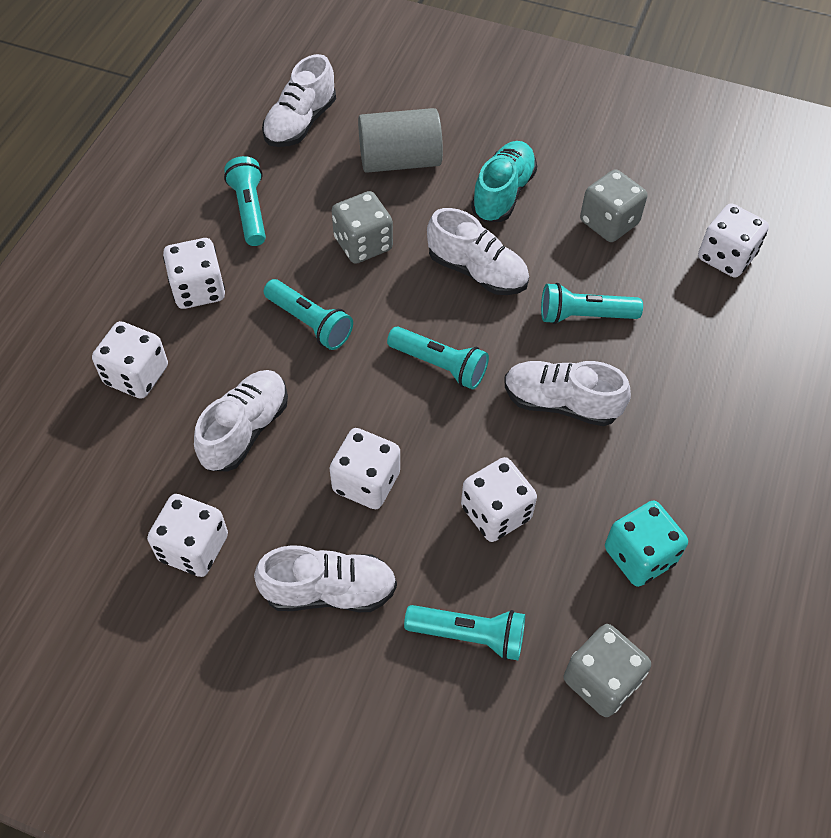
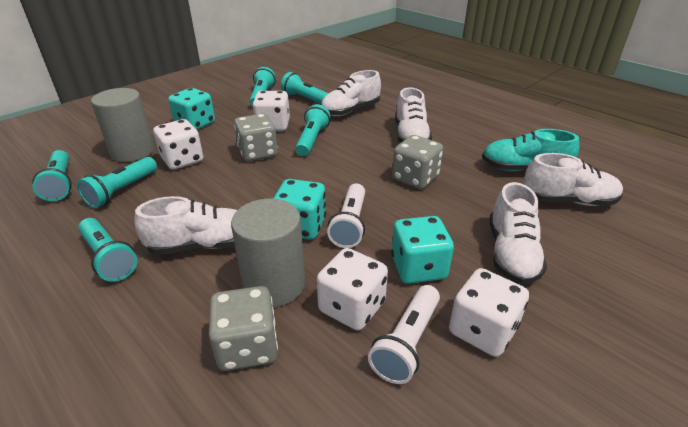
grey cylinder: 1 -> 2
turquoise dice: 1 -> 3
turquoise flashlight: 5 -> 6
white dice: 6 -> 4
white flashlight: 0 -> 2

